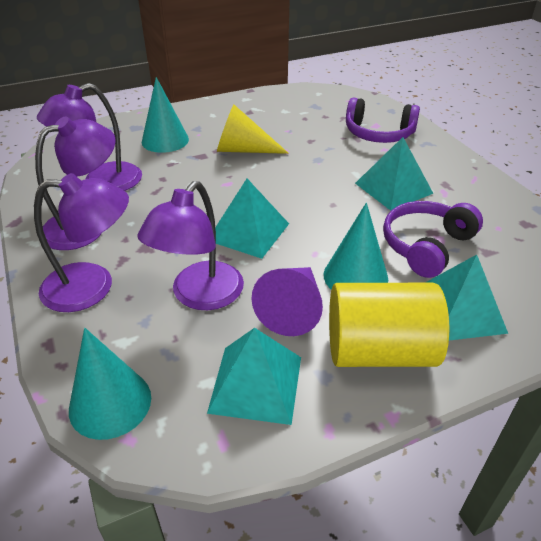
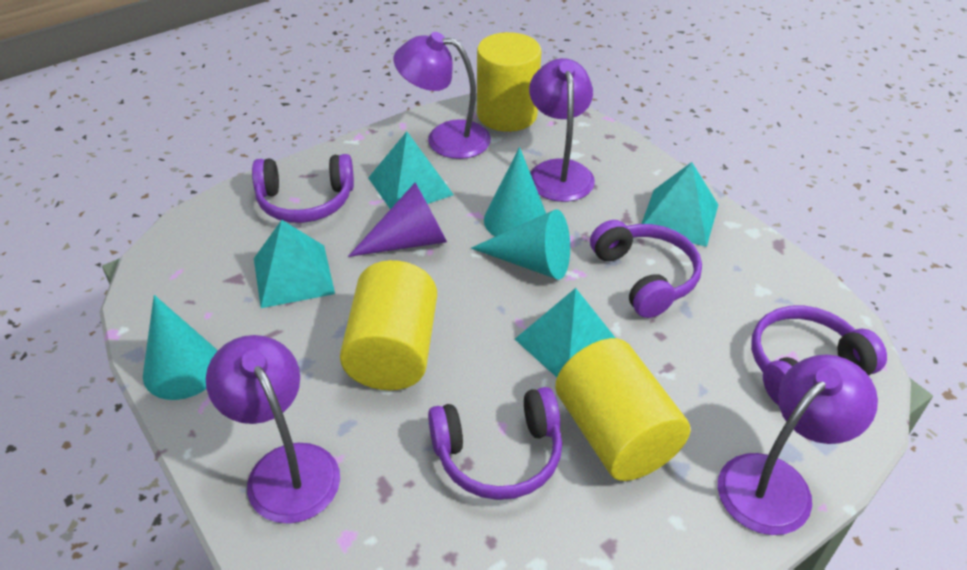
purple headphones: 2 -> 4
yellow cone: 1 -> 0
yellow cylinder: 1 -> 3

